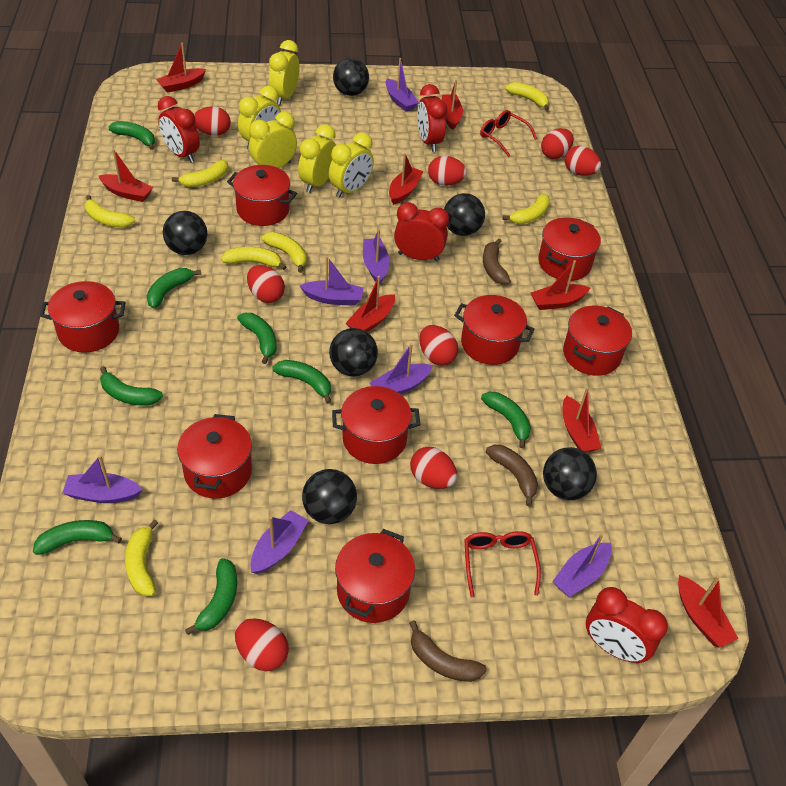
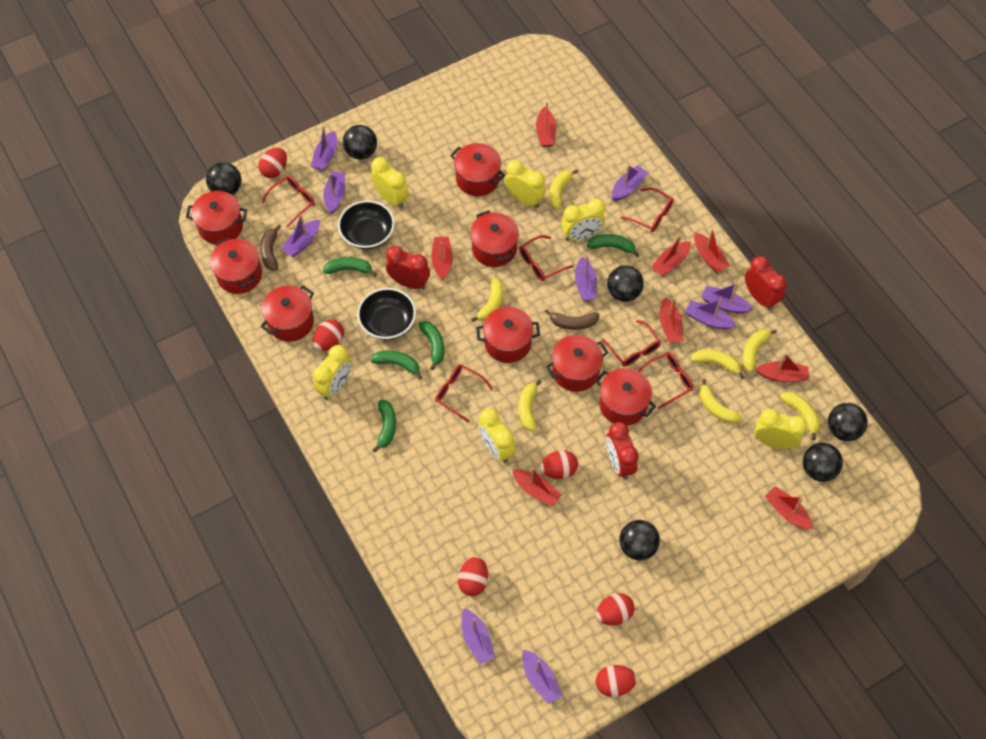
black bowl: 0 -> 2
brown banana: 3 -> 2
green banana: 8 -> 5
purple boat: 7 -> 9
red clock: 4 -> 3
red egg: 8 -> 6
red glasses: 2 -> 6
yellow clock: 5 -> 6

